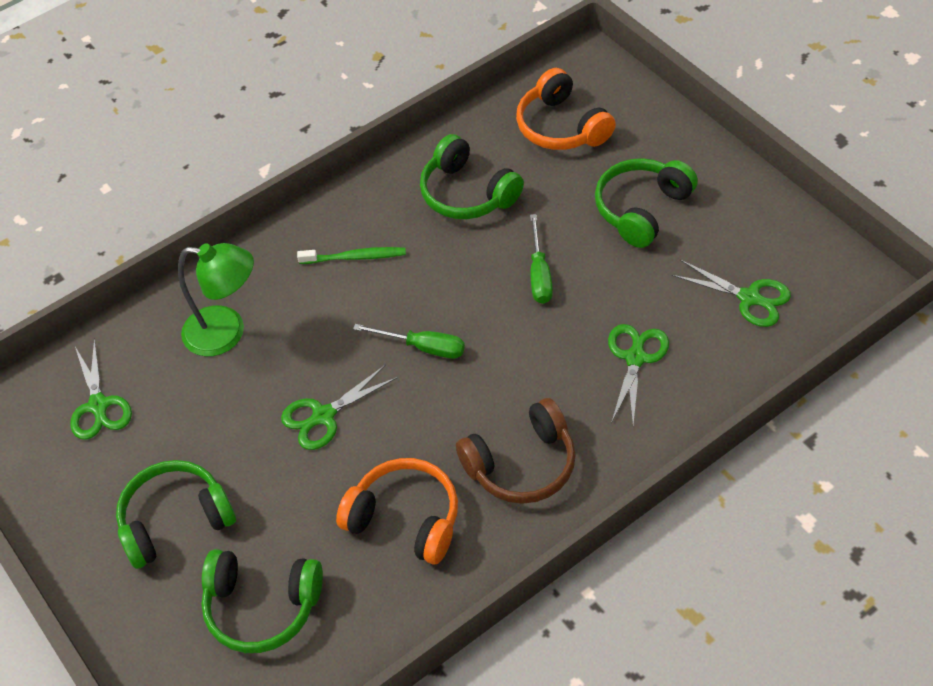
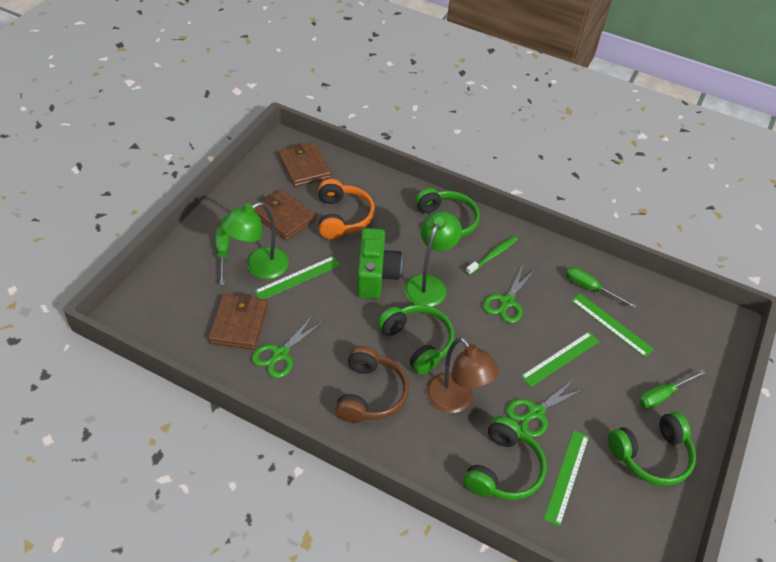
brown lamp: 0 -> 1
brown wallet: 0 -> 3
green camera: 0 -> 1
green lamp: 1 -> 2
green ruler: 0 -> 4
green scissors: 4 -> 3
green screwdriver: 2 -> 3
orange headphones: 2 -> 1

